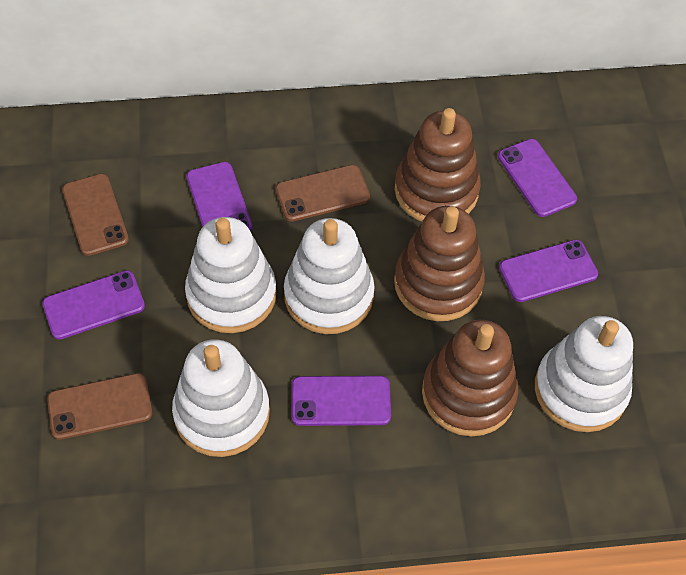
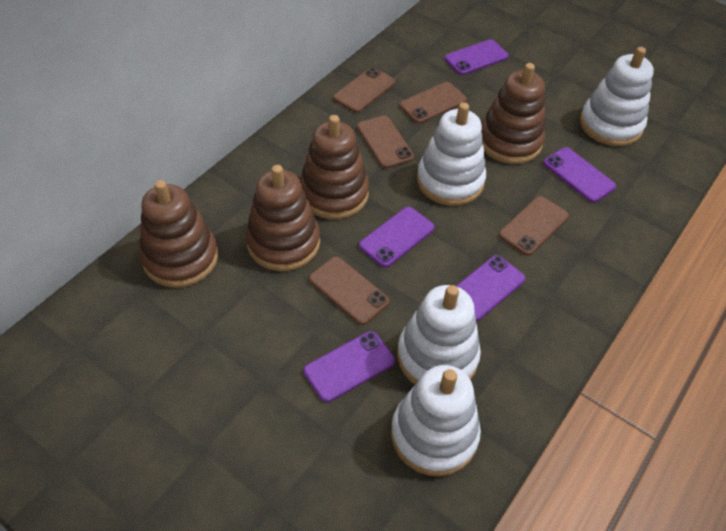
brown phone: 3 -> 5
brown stacking toy: 3 -> 4

